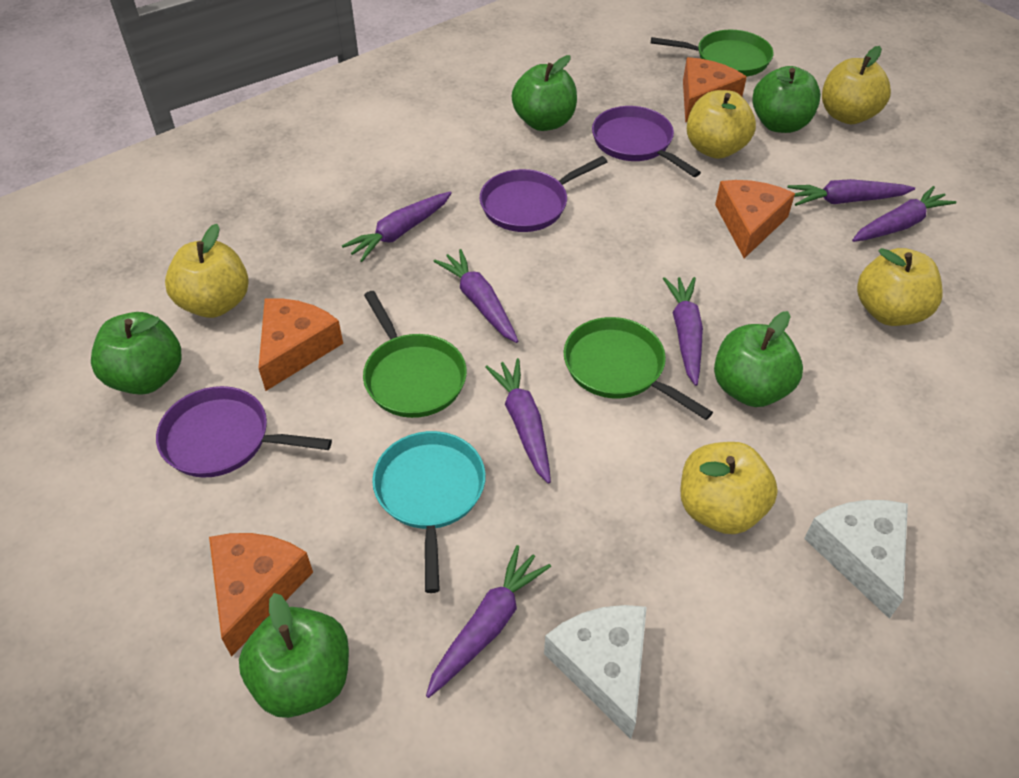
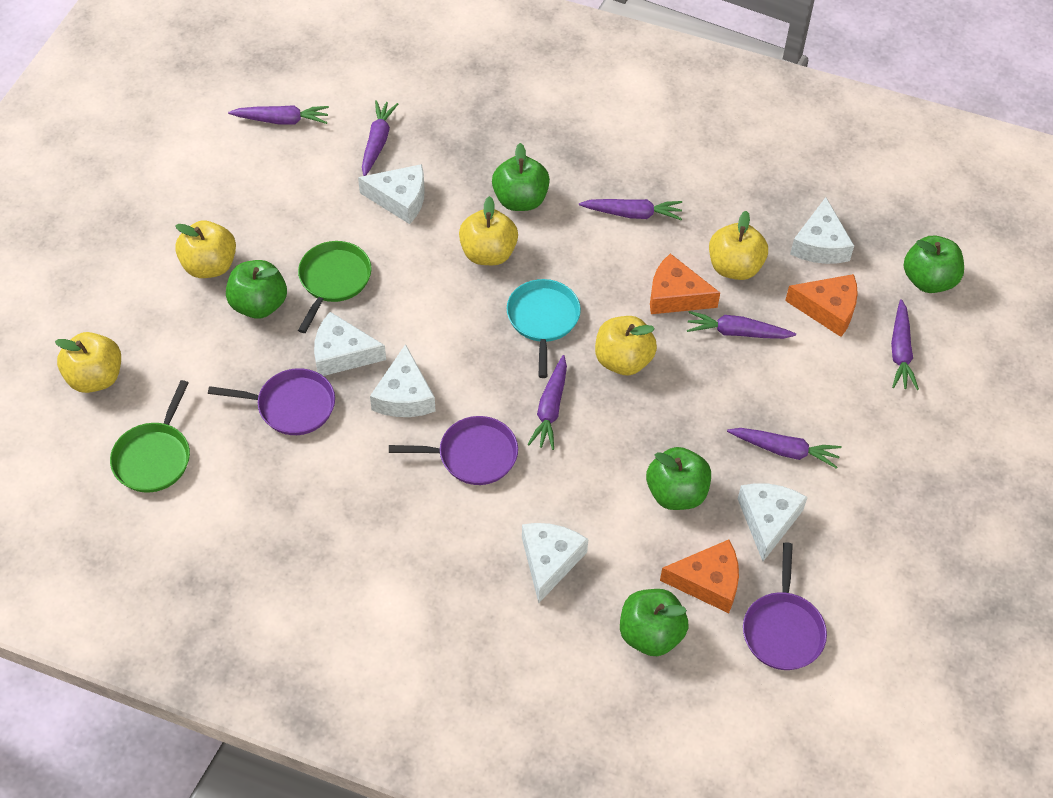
green pan: 3 -> 2
orange cheese: 4 -> 3
white cheese: 2 -> 6

